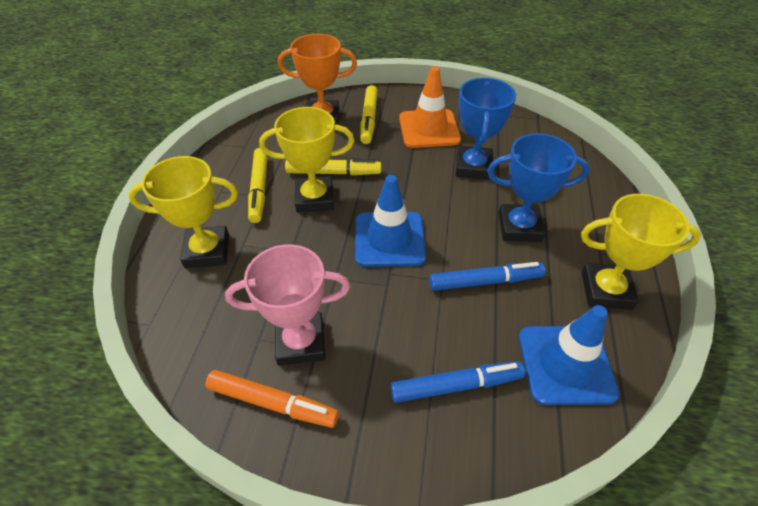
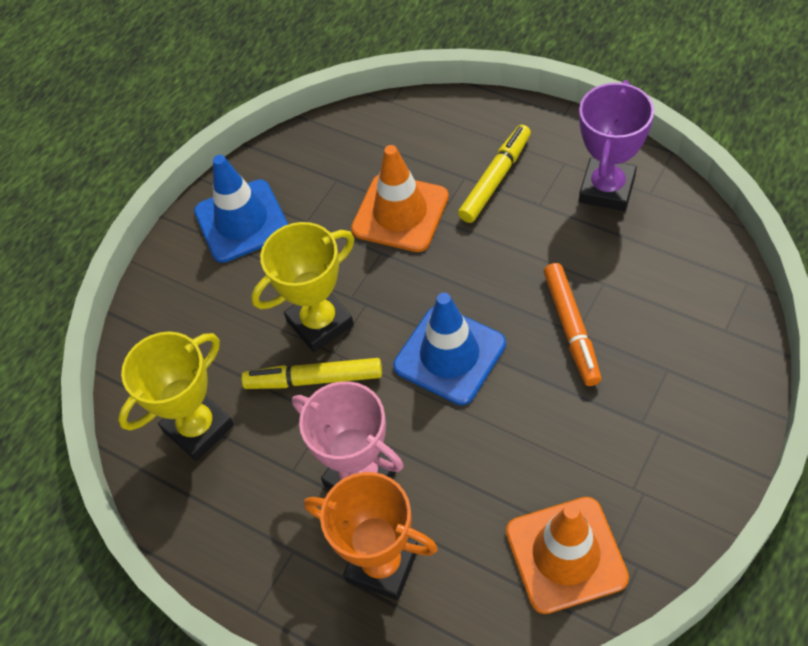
blue marker: 2 -> 0
blue trophy: 2 -> 0
orange traffic cone: 1 -> 2
purple trophy: 0 -> 1
yellow marker: 3 -> 2
yellow trophy: 3 -> 2

